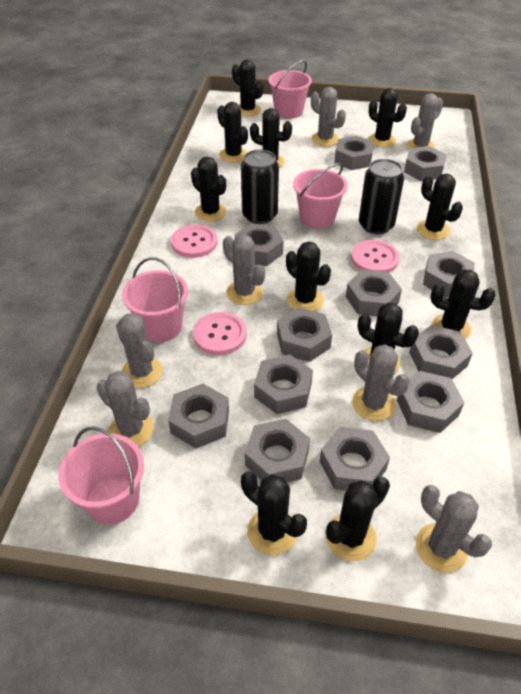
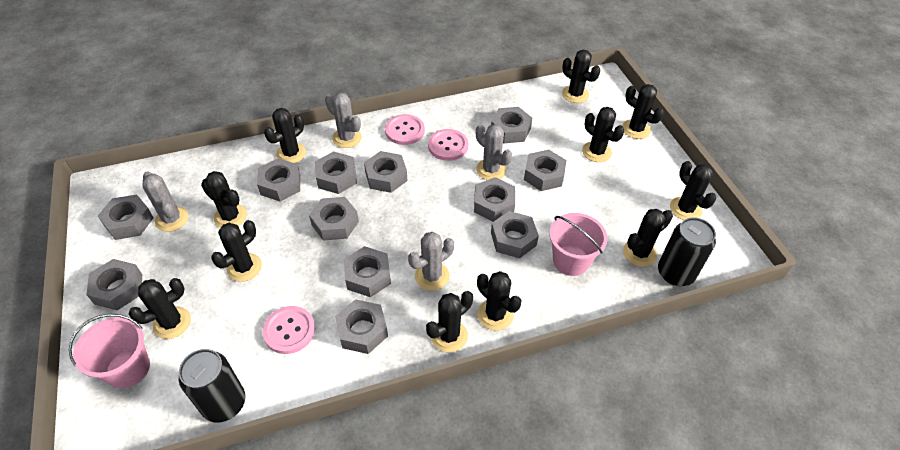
grey cactus: 7 -> 4
pink bucket: 4 -> 2

